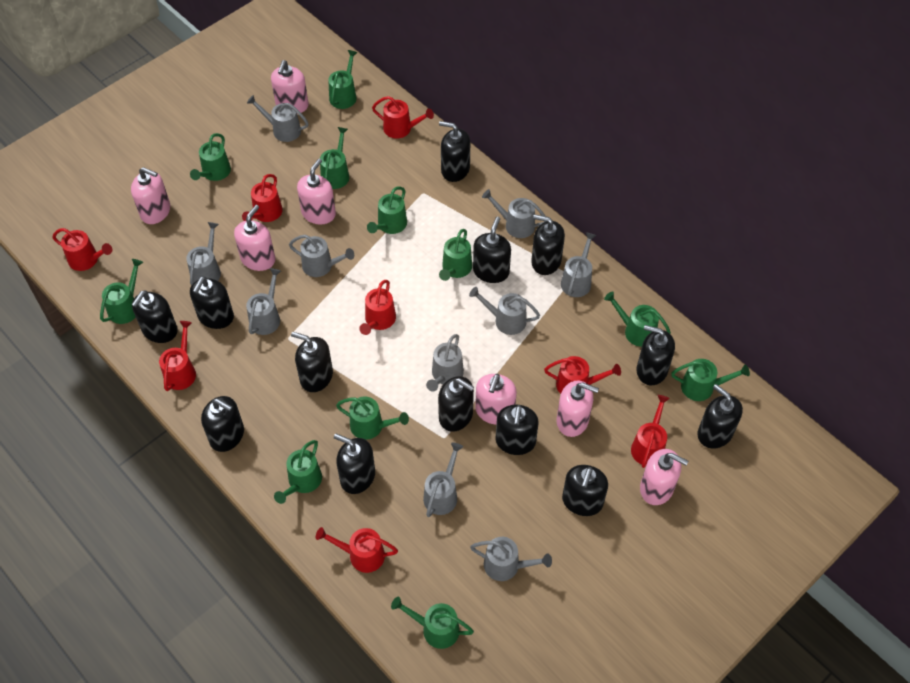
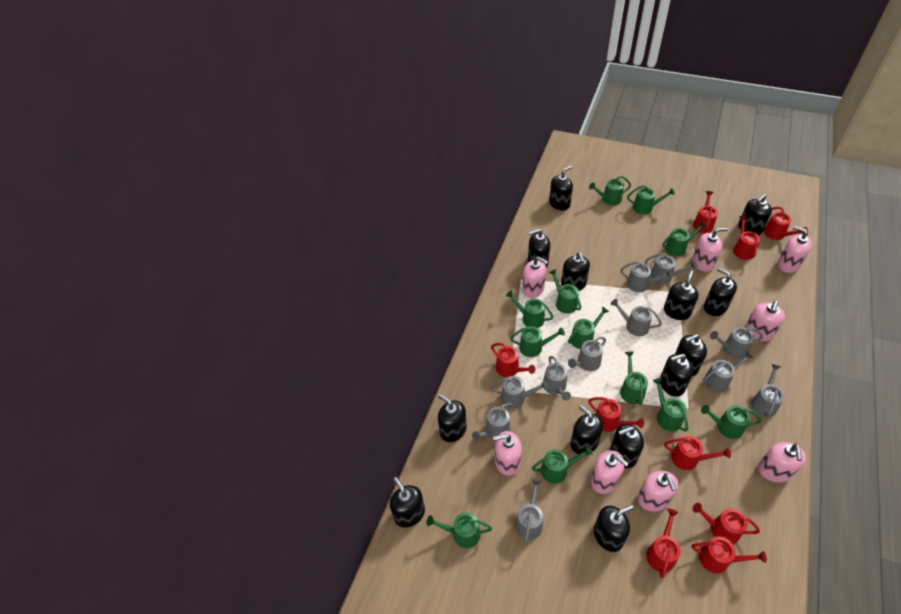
green watering can: 11 -> 12
grey watering can: 10 -> 11
pink soap dispenser: 7 -> 8
red watering can: 8 -> 9

